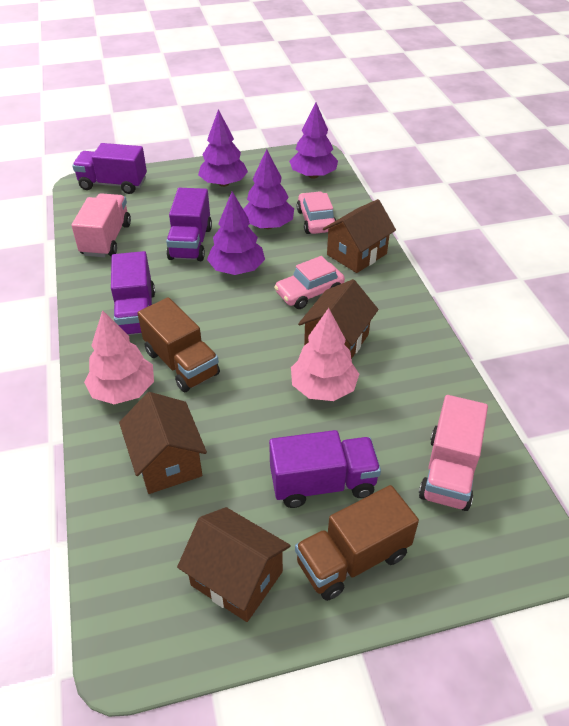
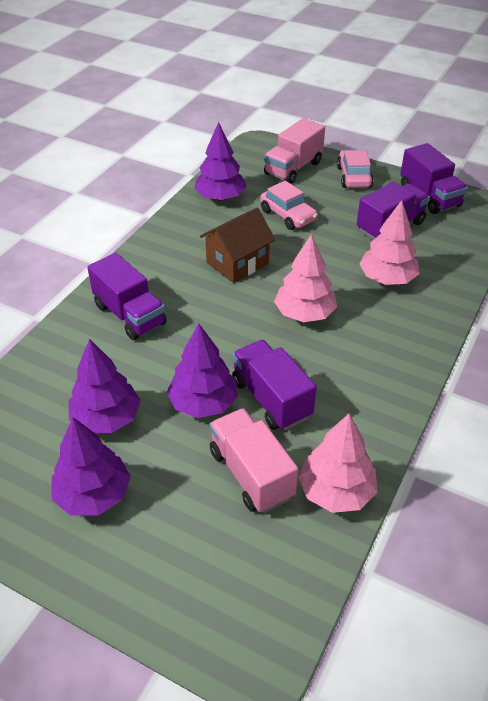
brown house: 4 -> 1
brown truck: 2 -> 0
pink tree: 2 -> 3

